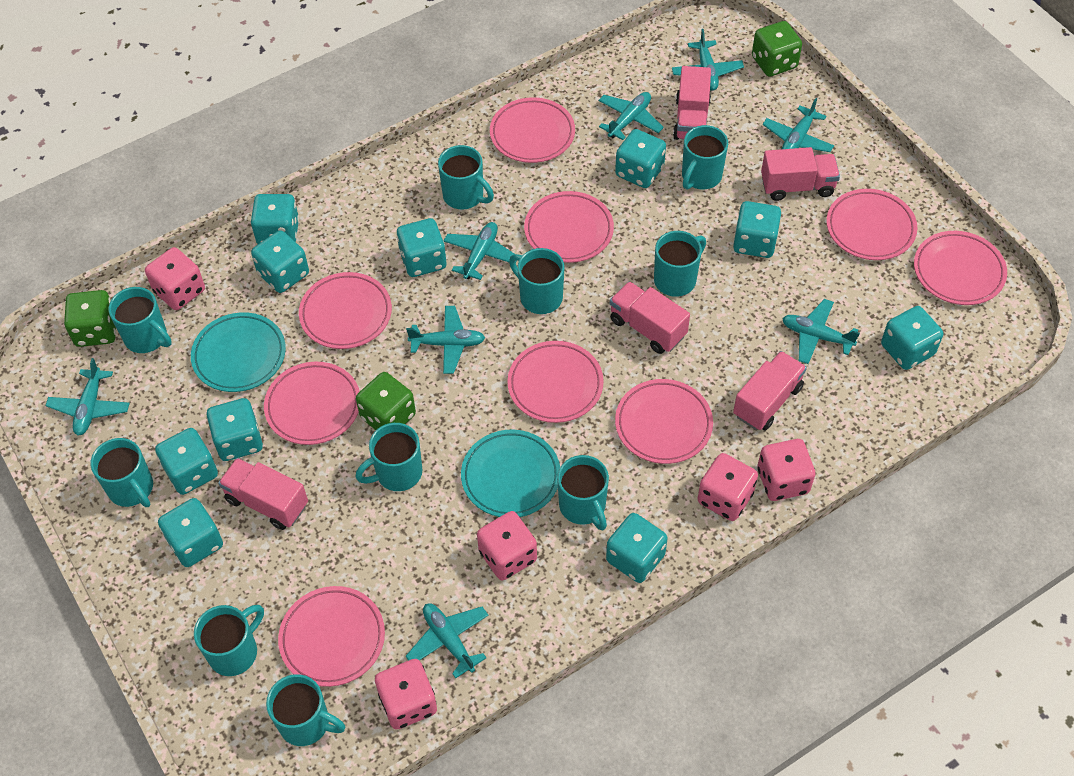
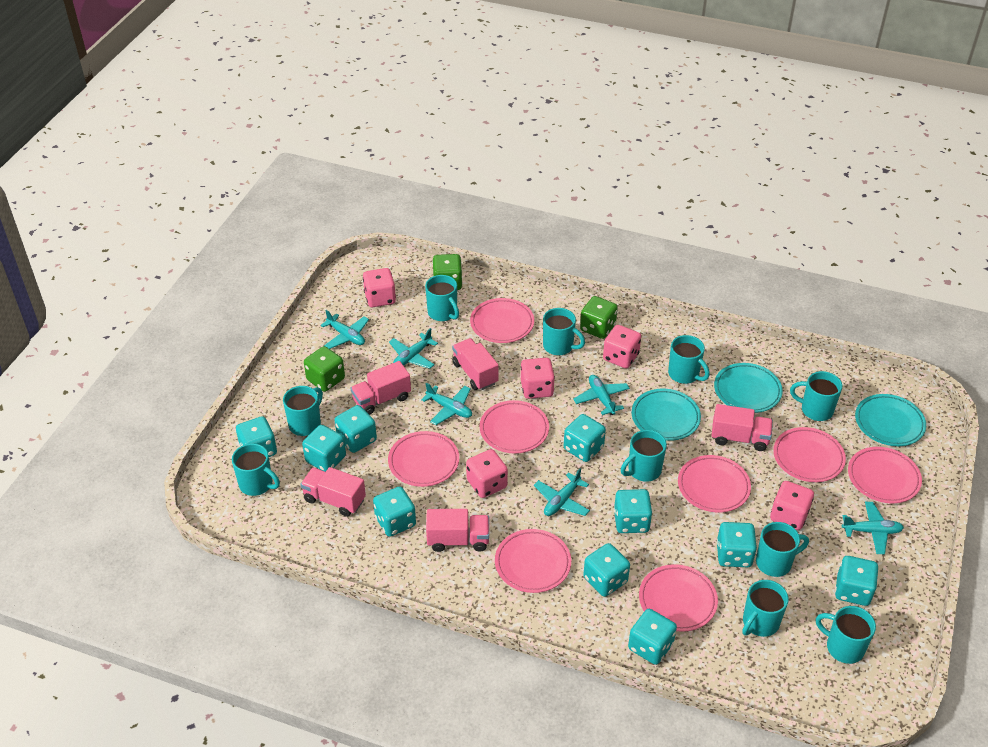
pink plate: 9 -> 8
turquoise plane: 8 -> 6
turquoise plate: 2 -> 3

